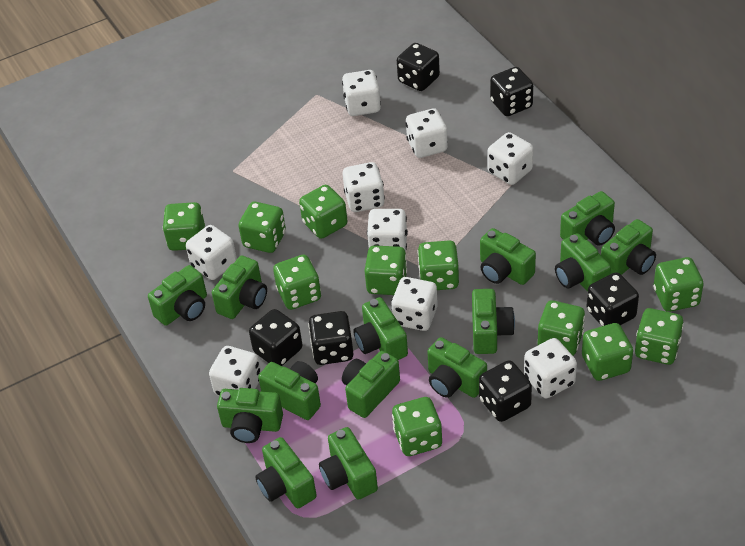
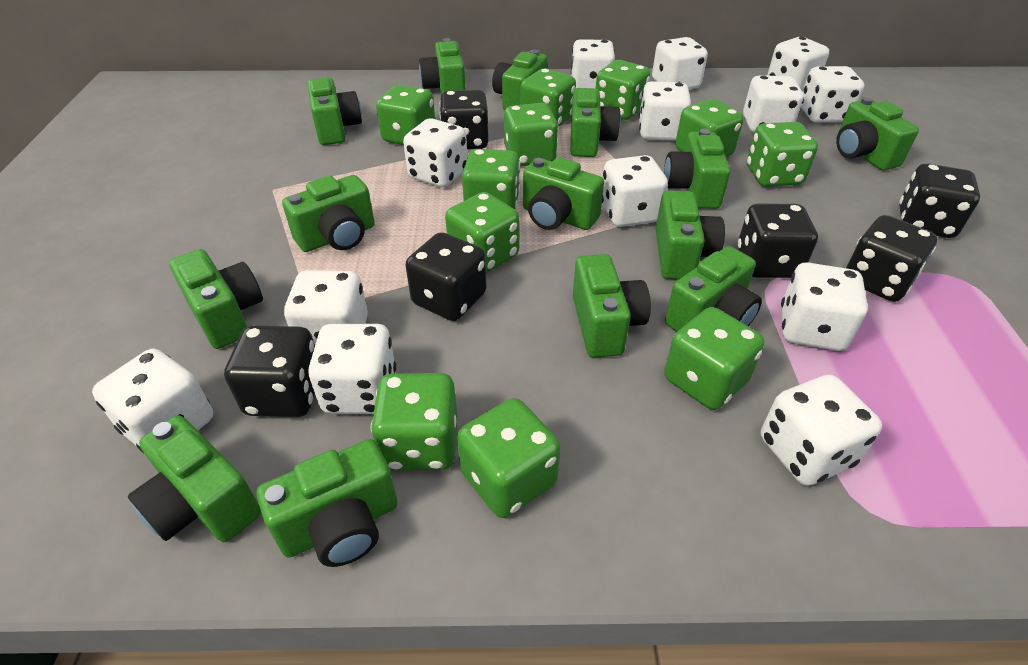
white dice: 9 -> 13

